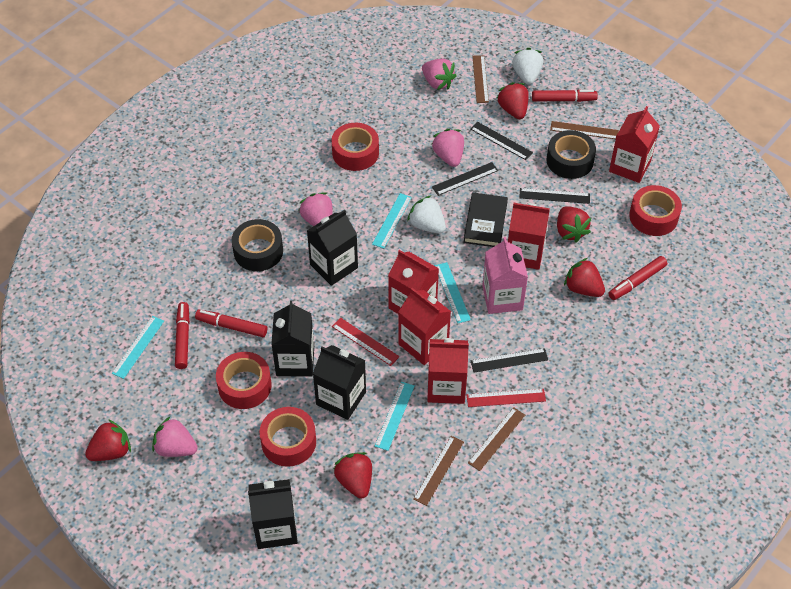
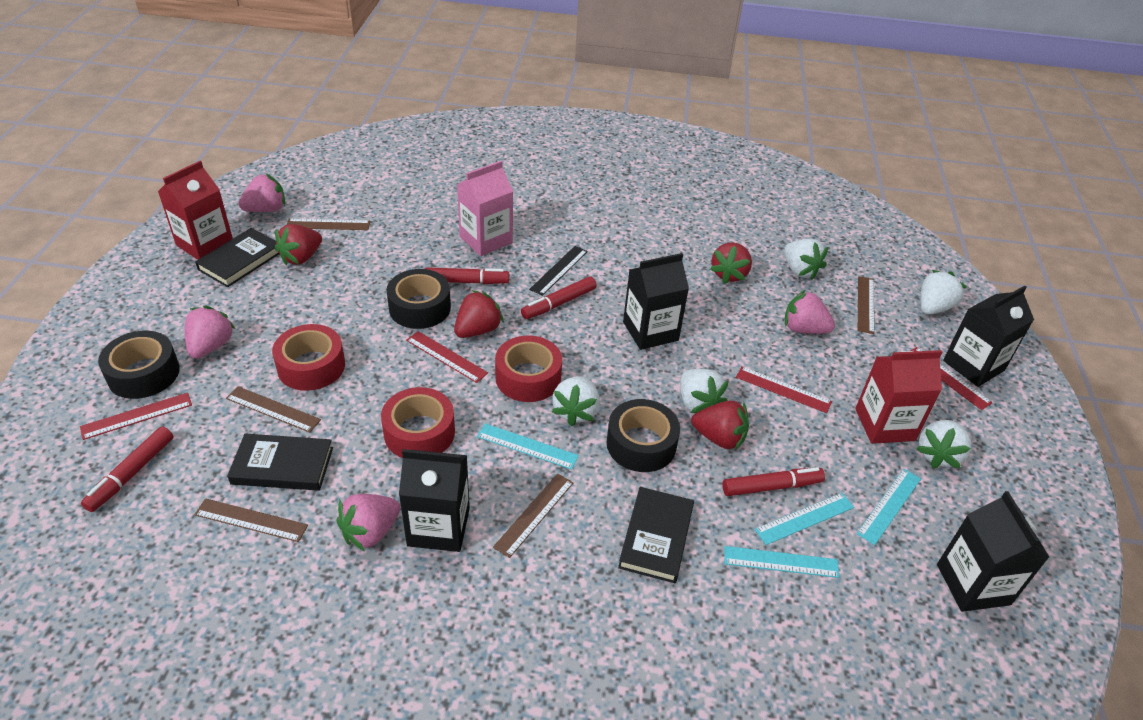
black book: 1 -> 3
black ruler: 4 -> 1
black tape: 2 -> 3
brown ruler: 4 -> 5
red carton: 5 -> 2
red ruler: 2 -> 4
red strawberry: 5 -> 4
red tape: 4 -> 3
white strawberry: 2 -> 5

